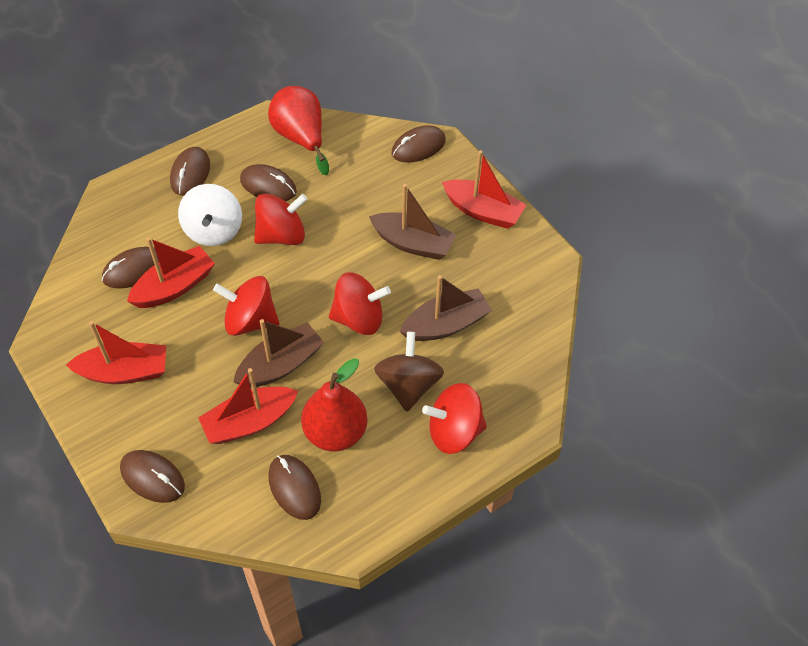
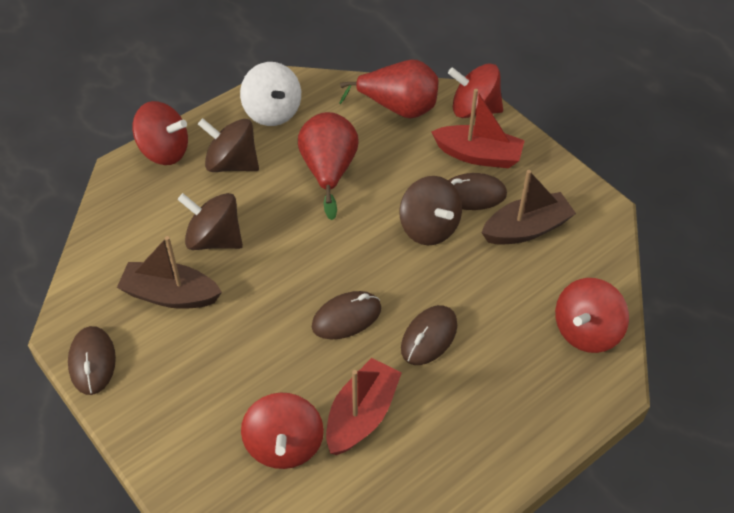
brown boat: 3 -> 2
brown mouse: 6 -> 4
brown spinning top: 1 -> 3
red boat: 4 -> 2

